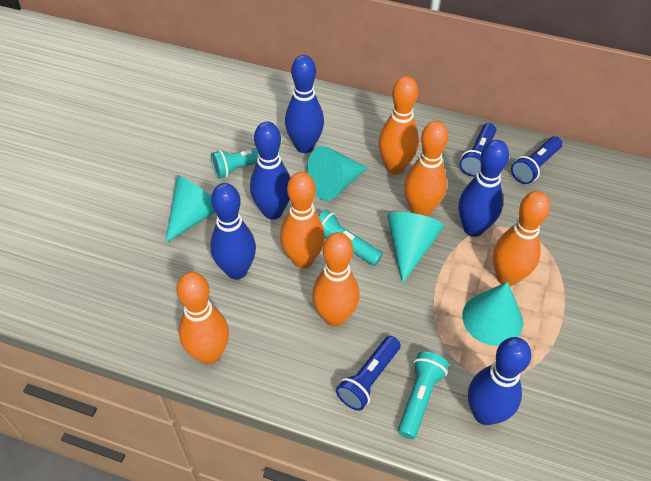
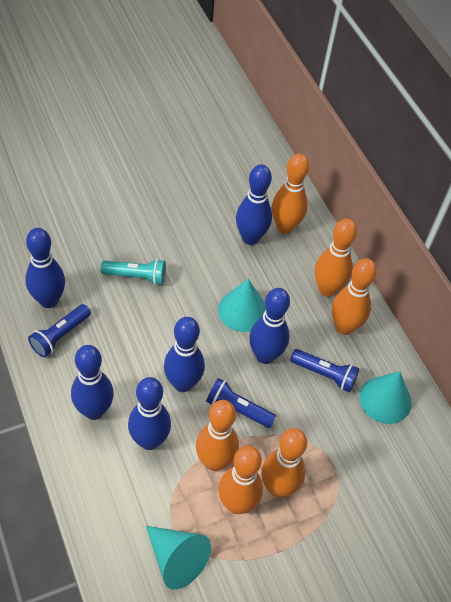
blue bowling pin: 5 -> 6
turquoise cone: 4 -> 3
turquoise flashlight: 3 -> 1

